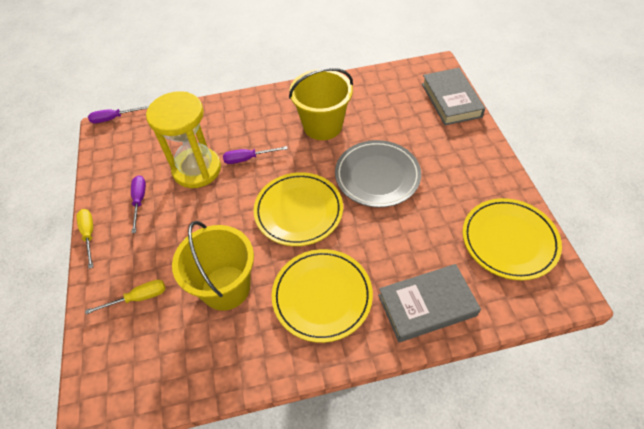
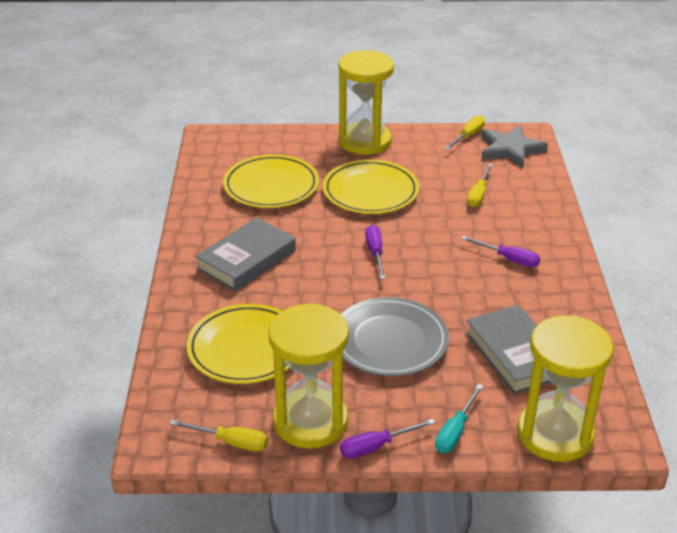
grey star: 0 -> 1
turquoise screwdriver: 0 -> 1
yellow bucket: 2 -> 0
yellow hourglass: 1 -> 3
yellow screwdriver: 2 -> 3

